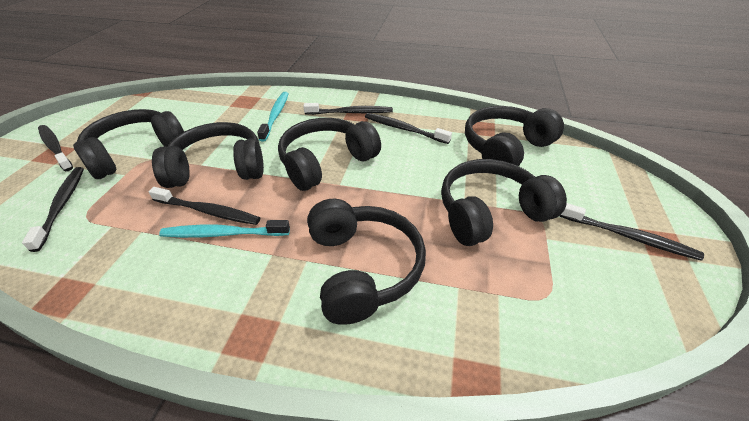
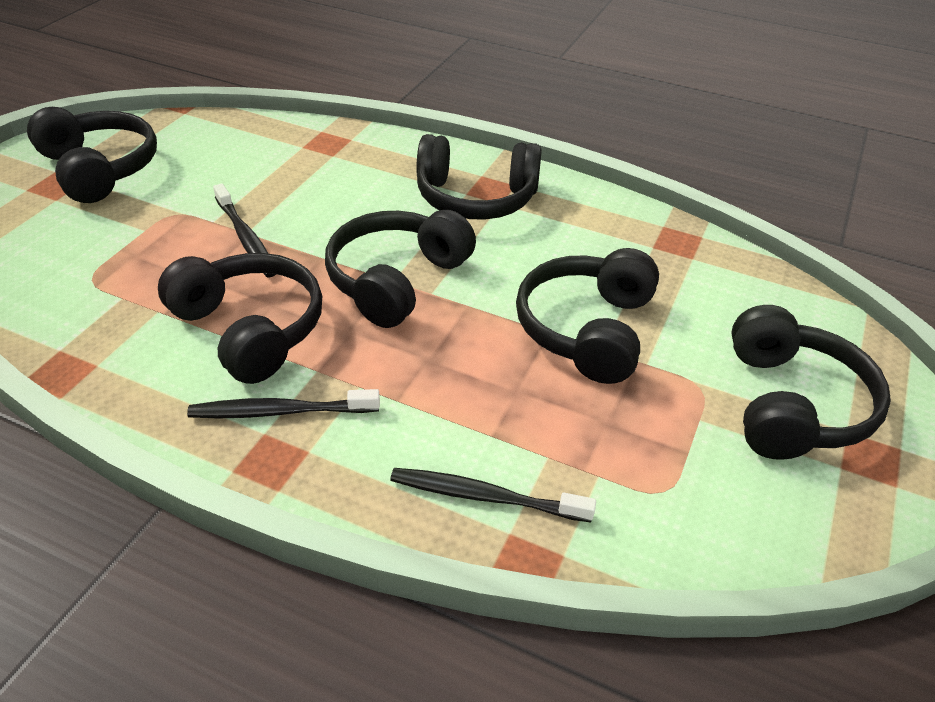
black toothbrush: 6 -> 3
turquoise toothbrush: 2 -> 0

